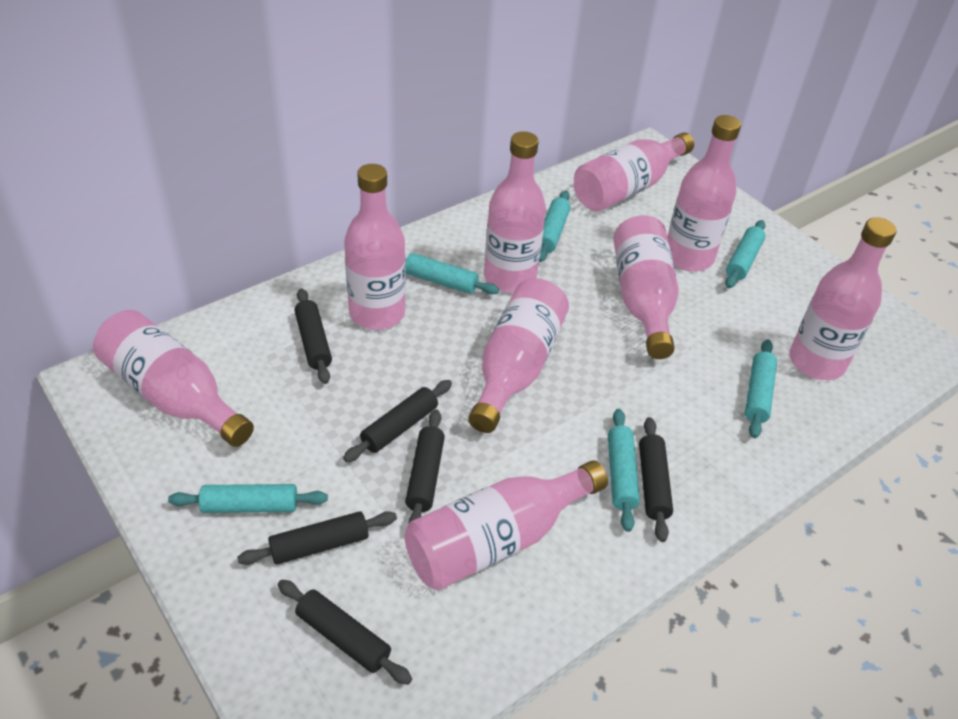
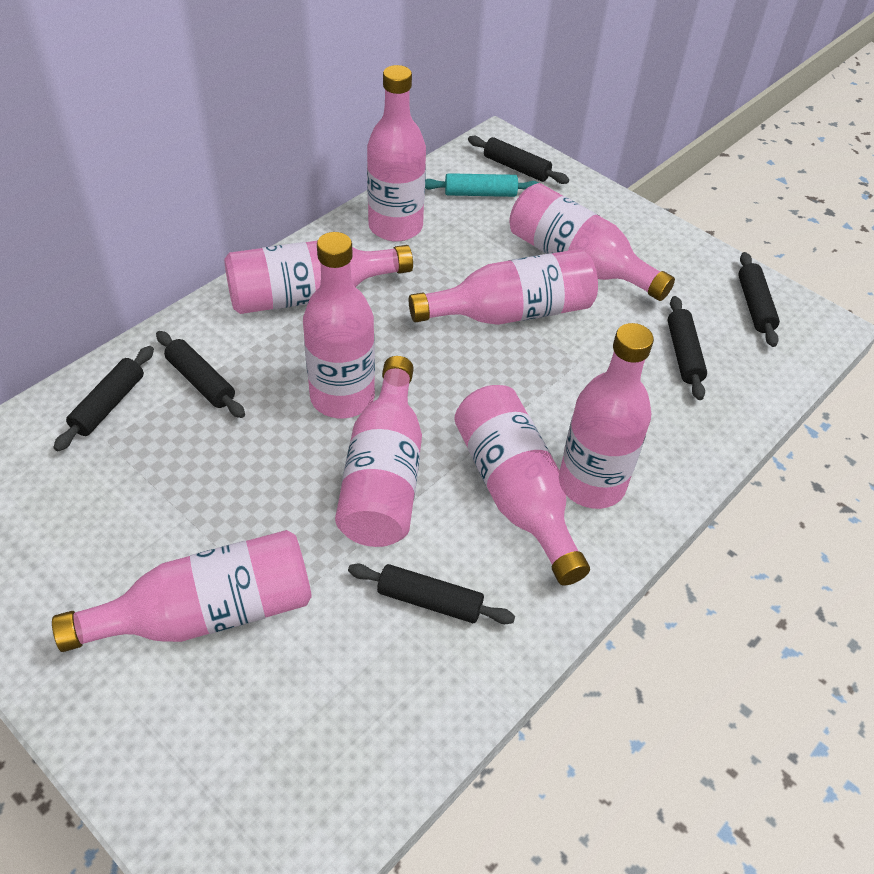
turquoise rolling pin: 6 -> 1

